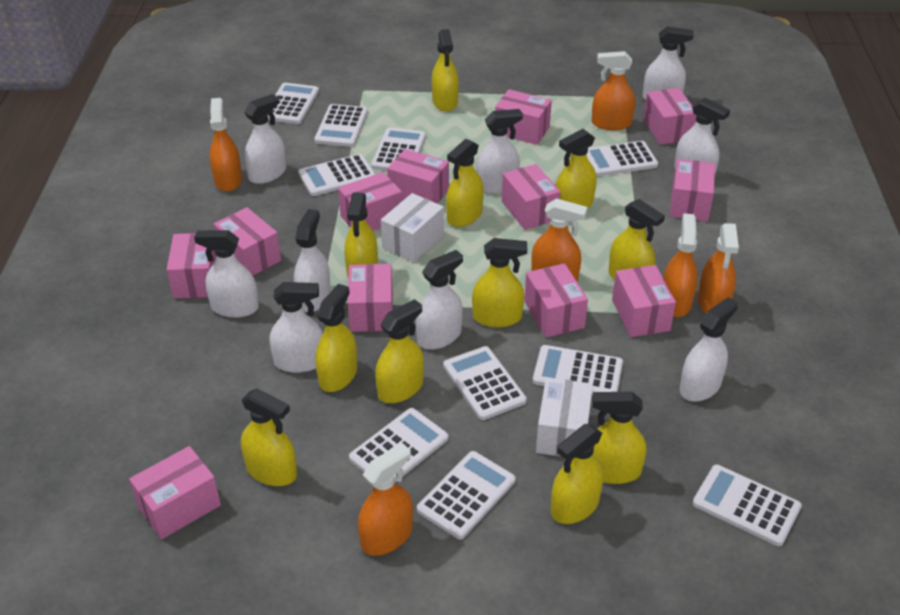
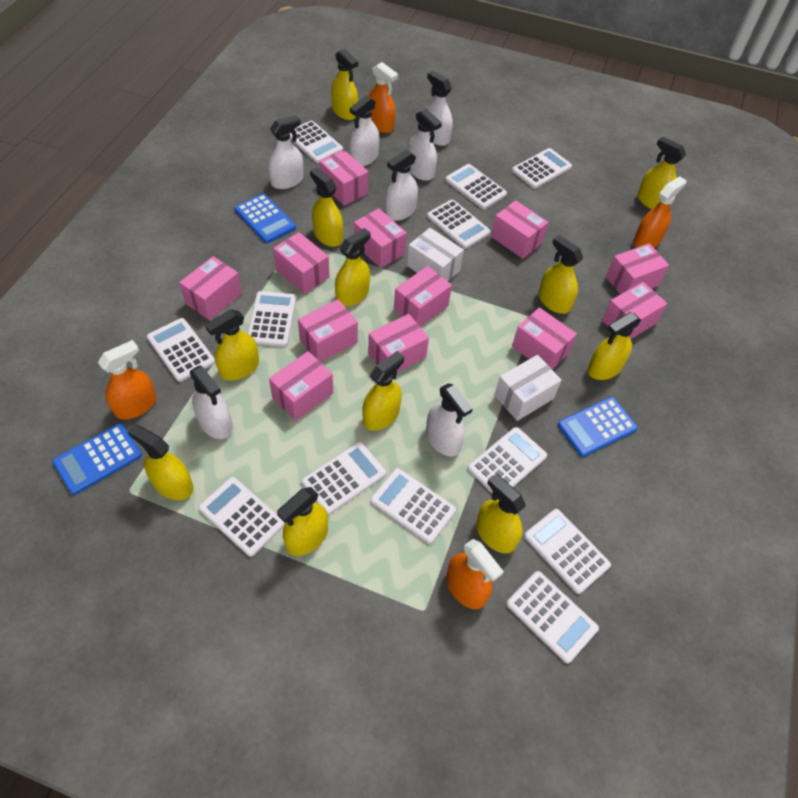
blue calculator: 0 -> 3
orange spray bottle: 6 -> 4
white calculator: 10 -> 12
white spray bottle: 9 -> 7

